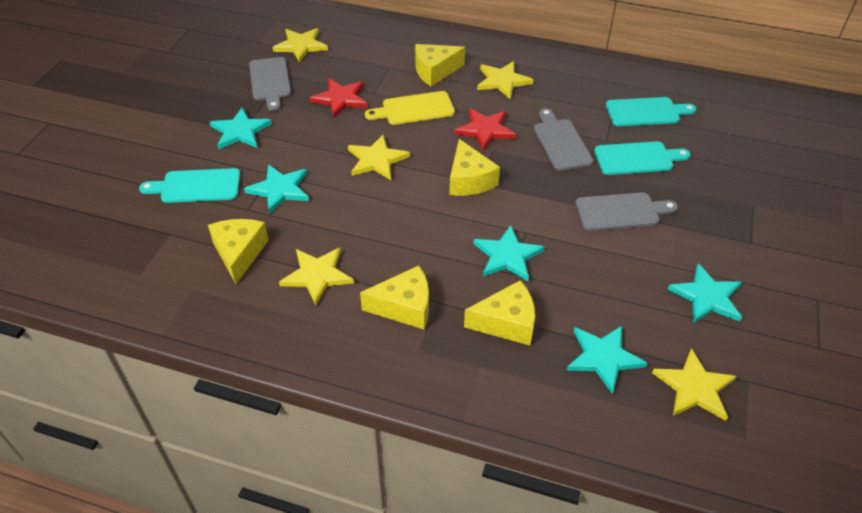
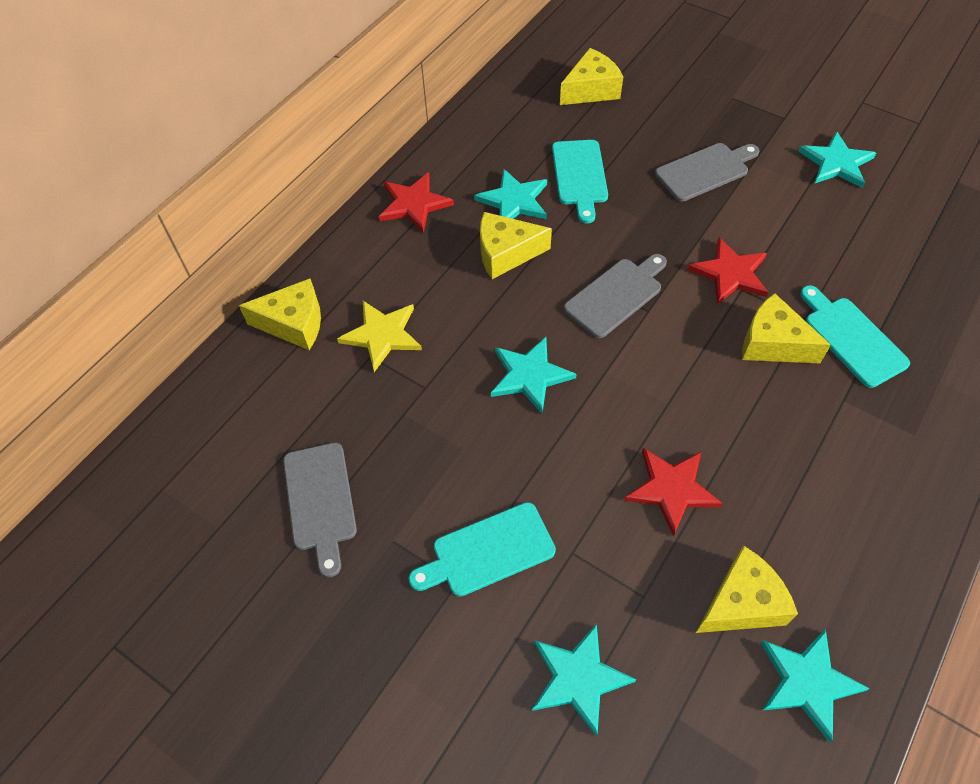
red star: 2 -> 3
yellow cutting board: 1 -> 0
yellow star: 5 -> 1

